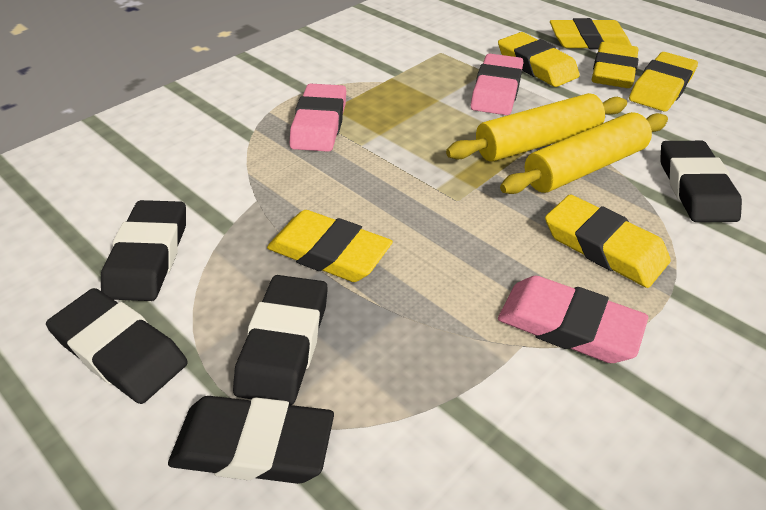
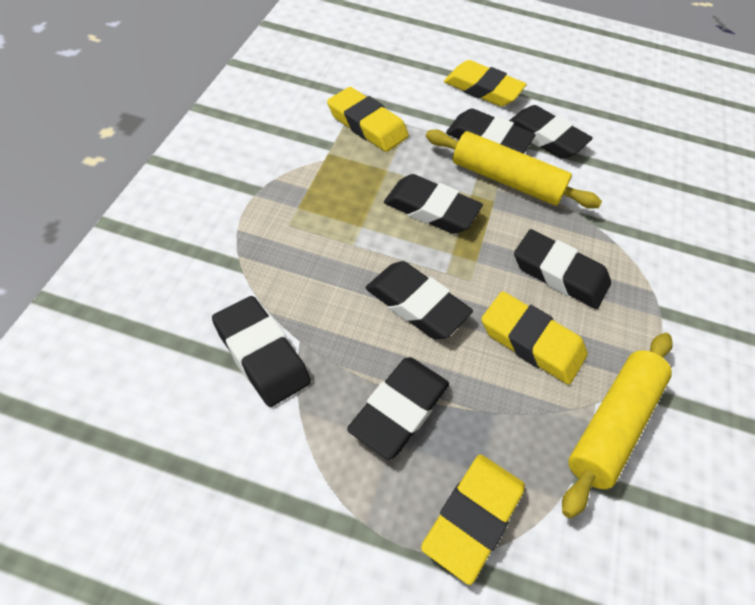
black eraser: 5 -> 7
pink eraser: 3 -> 0
yellow eraser: 6 -> 4

